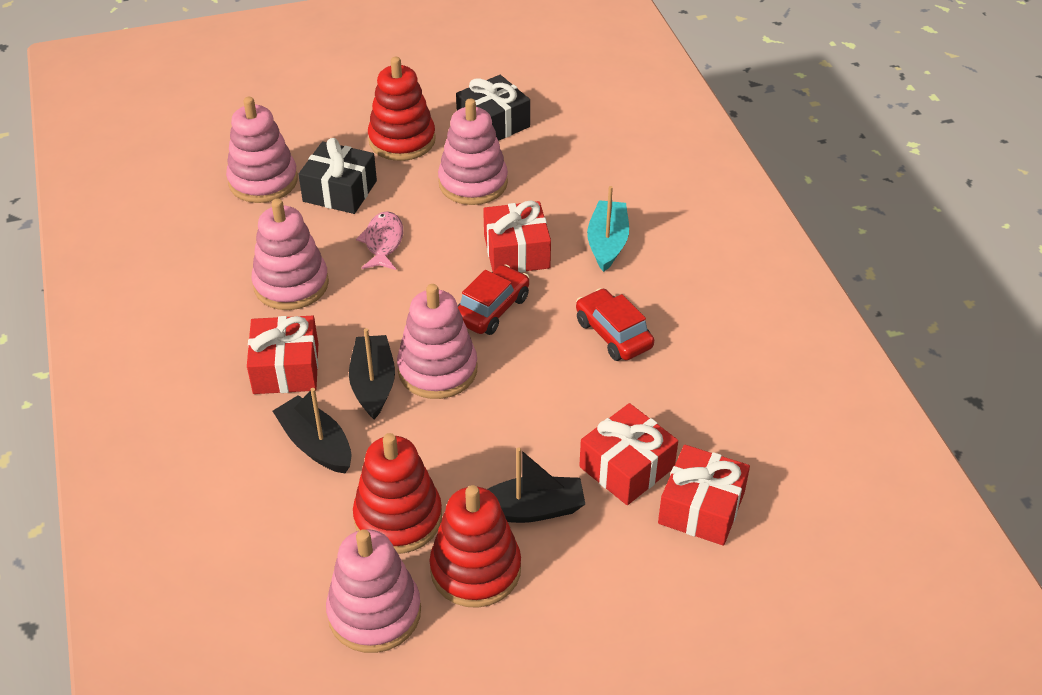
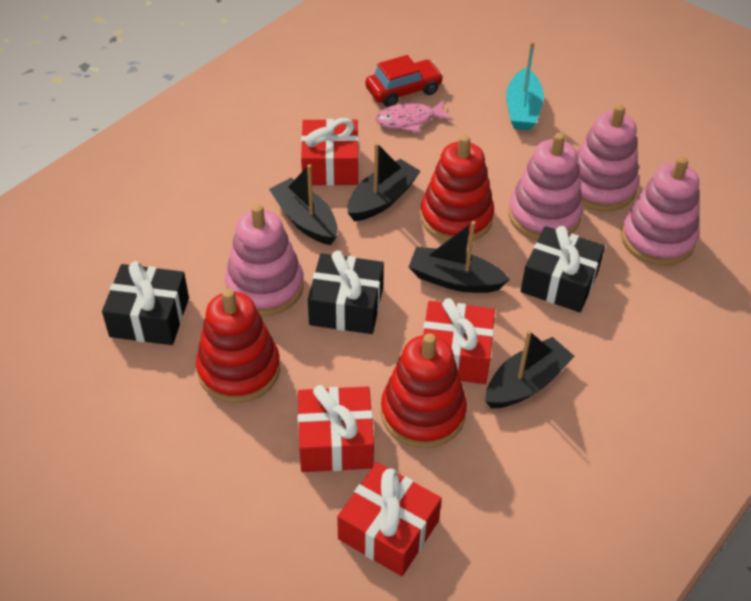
black boat: 3 -> 4
black gift: 2 -> 3
pink stacking toy: 5 -> 4
red car: 2 -> 1

